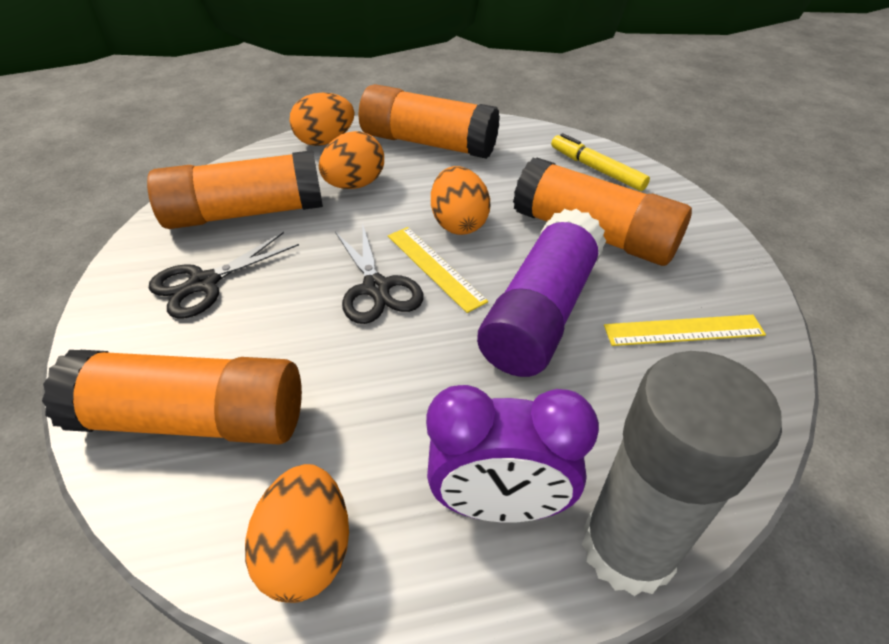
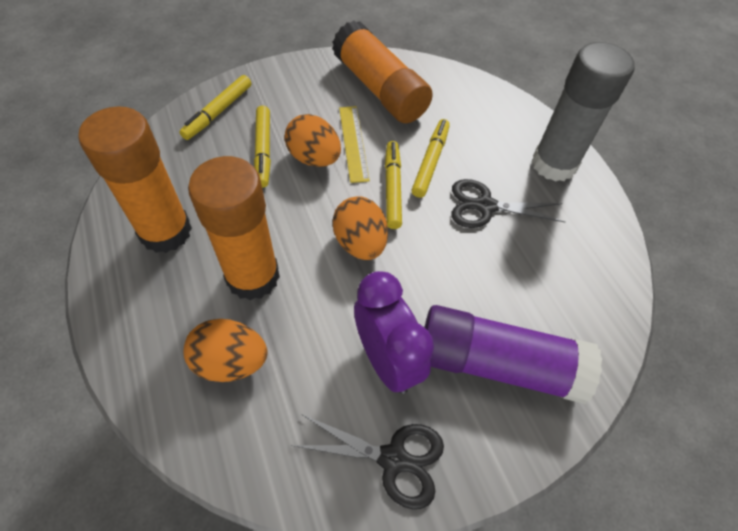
orange egg: 4 -> 3
orange glue stick: 4 -> 3
yellow marker: 1 -> 4
yellow ruler: 2 -> 1

